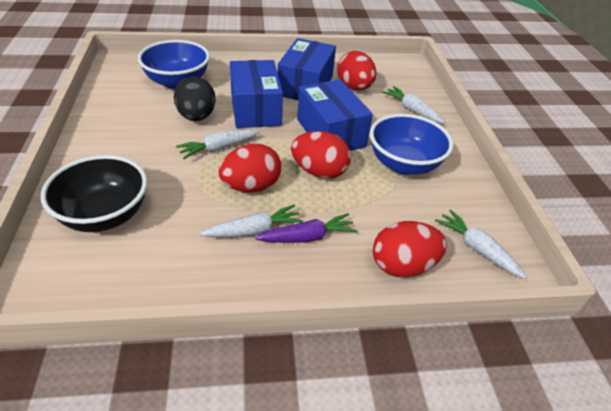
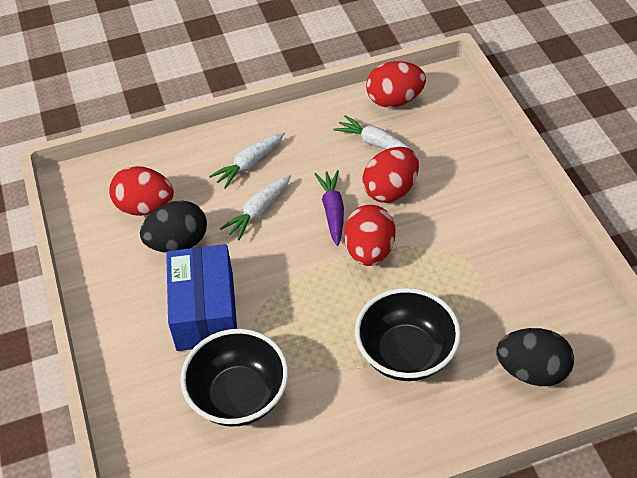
black bowl: 1 -> 2
black egg: 1 -> 2
blue bowl: 2 -> 0
blue box: 3 -> 1
white carrot: 4 -> 3

